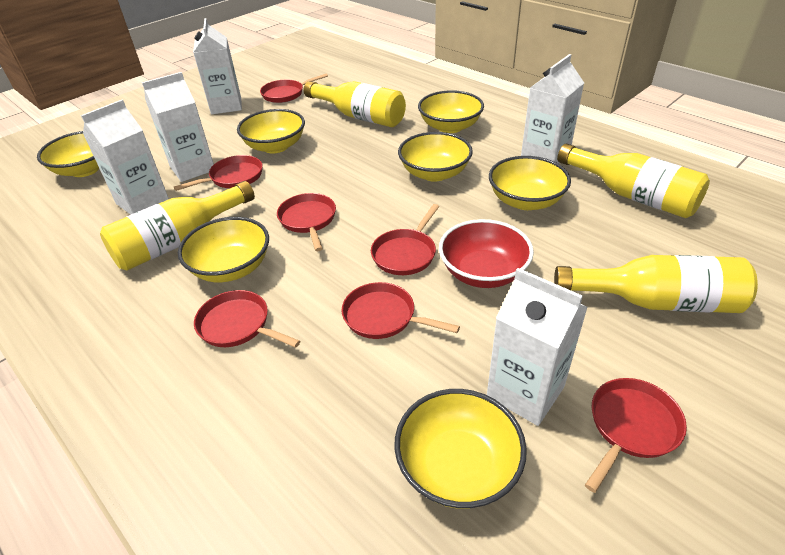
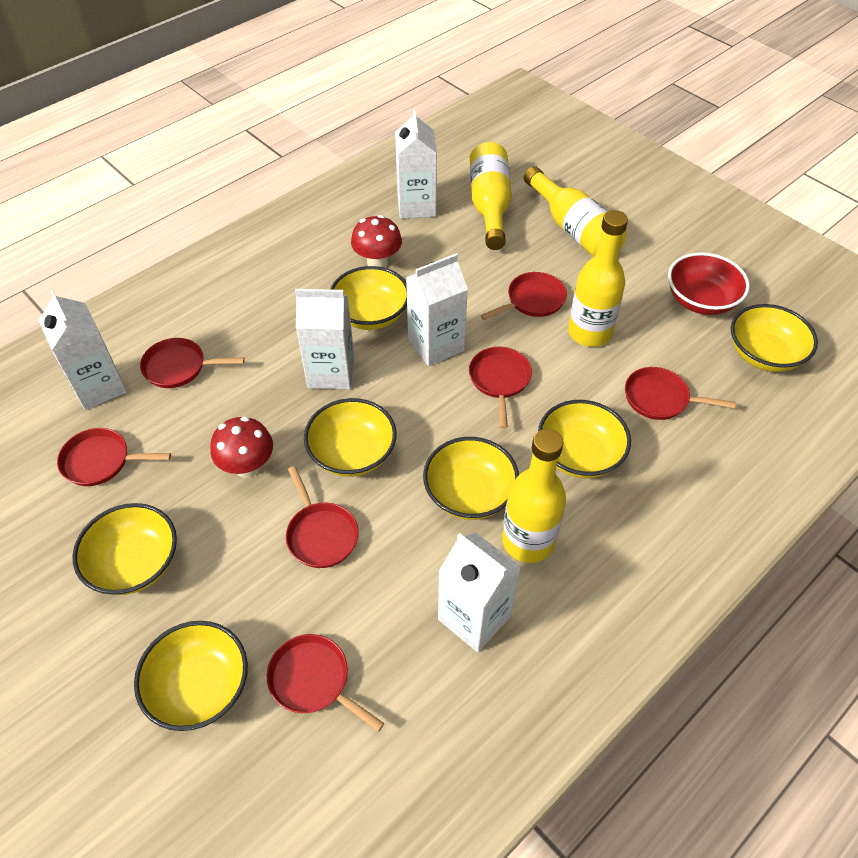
red mushroom: 0 -> 2

